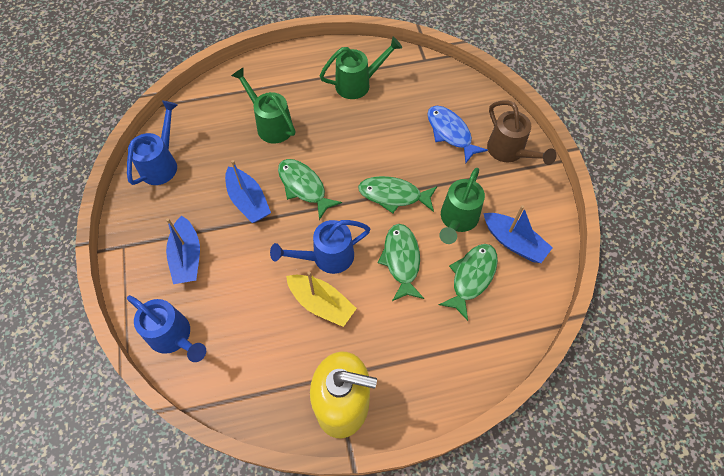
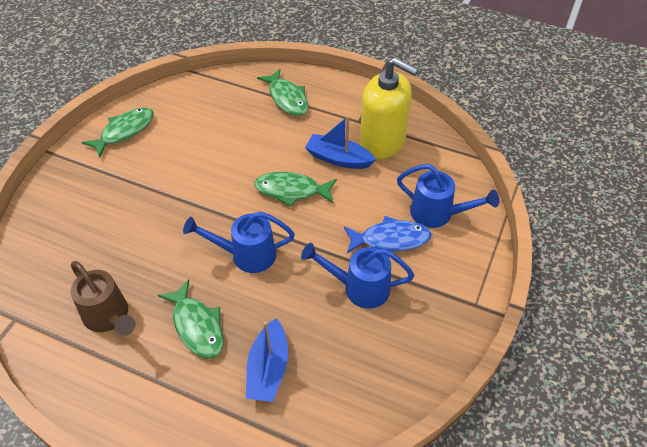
blue boat: 3 -> 2
green watering can: 3 -> 0
yellow boat: 1 -> 0

